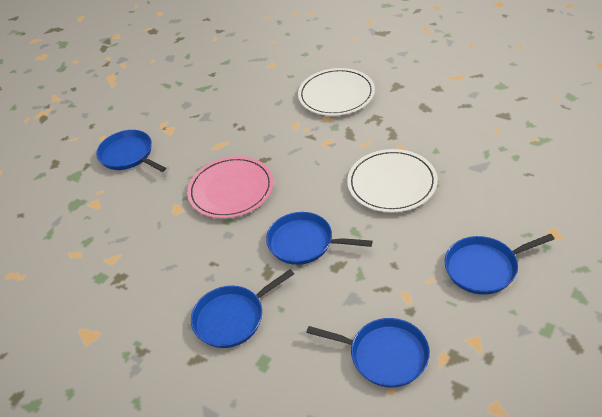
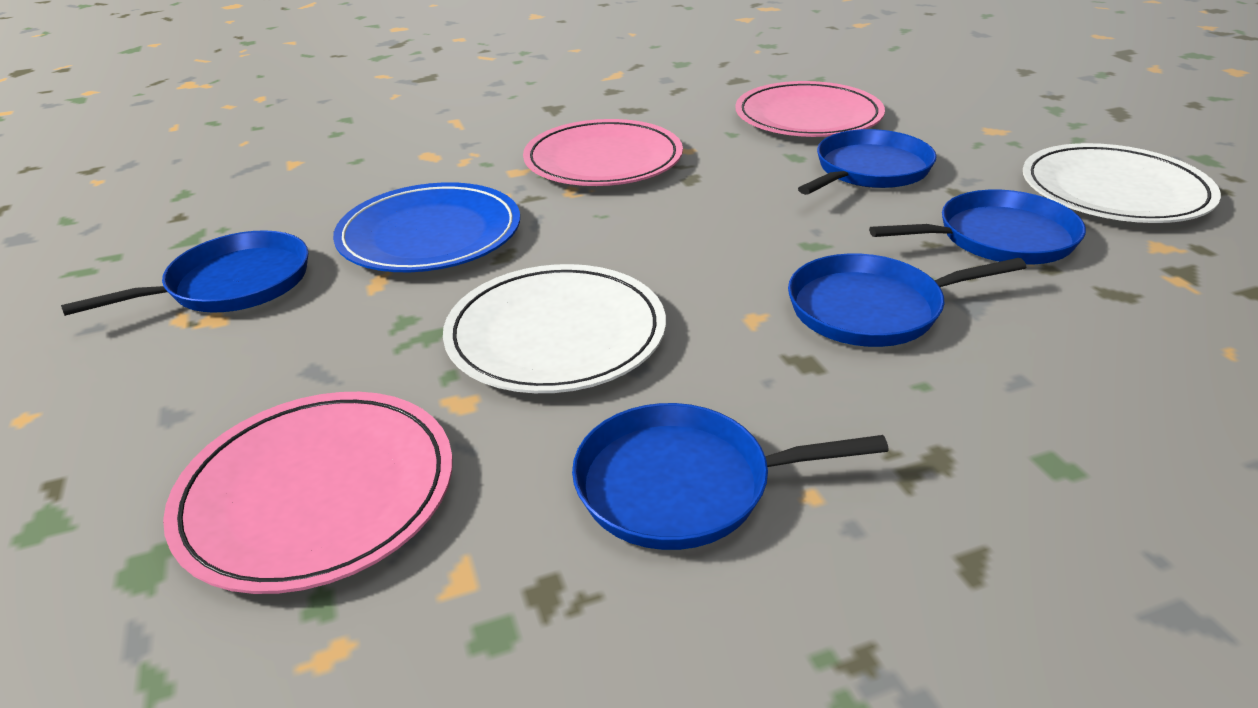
blue plate: 0 -> 1
pink plate: 1 -> 3

